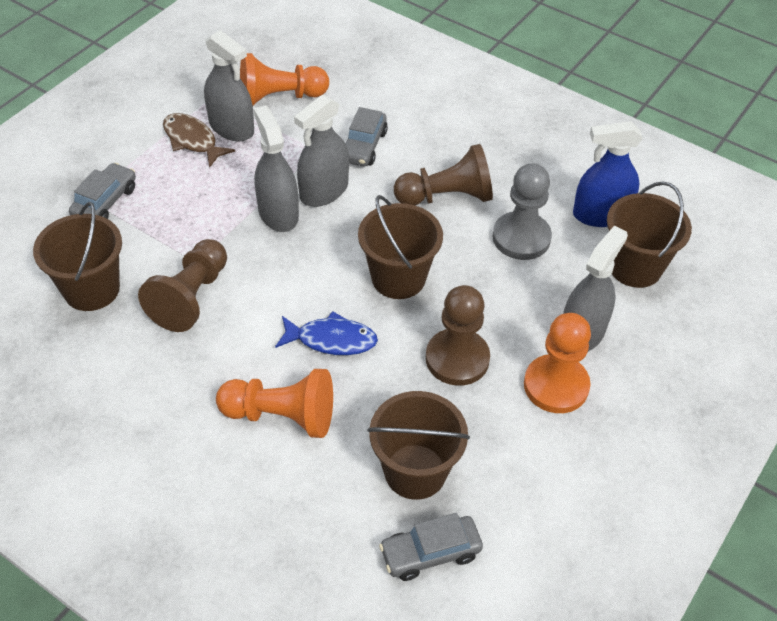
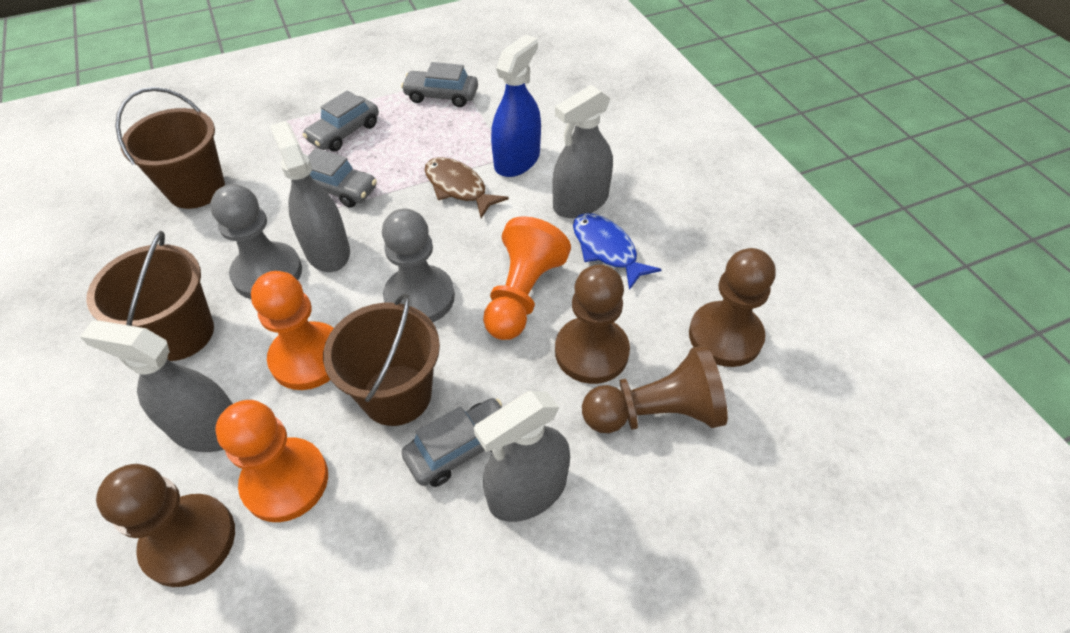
brown bucket: 4 -> 3
brown pawn: 3 -> 4
grey car: 3 -> 4
grey pawn: 1 -> 2

